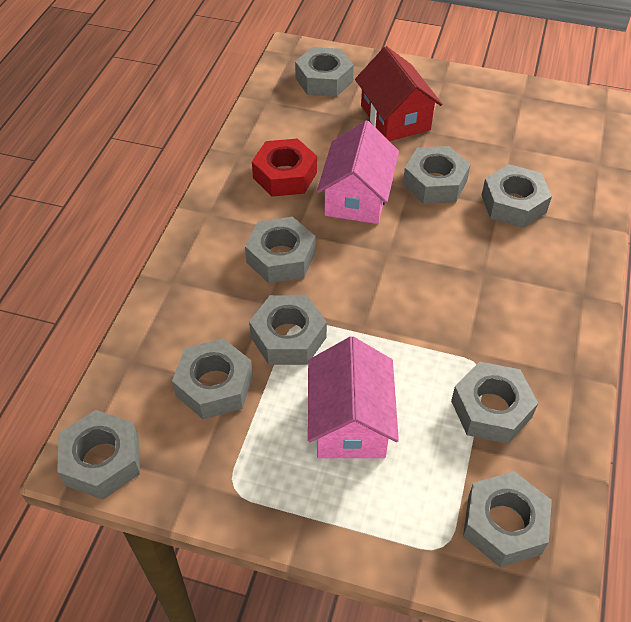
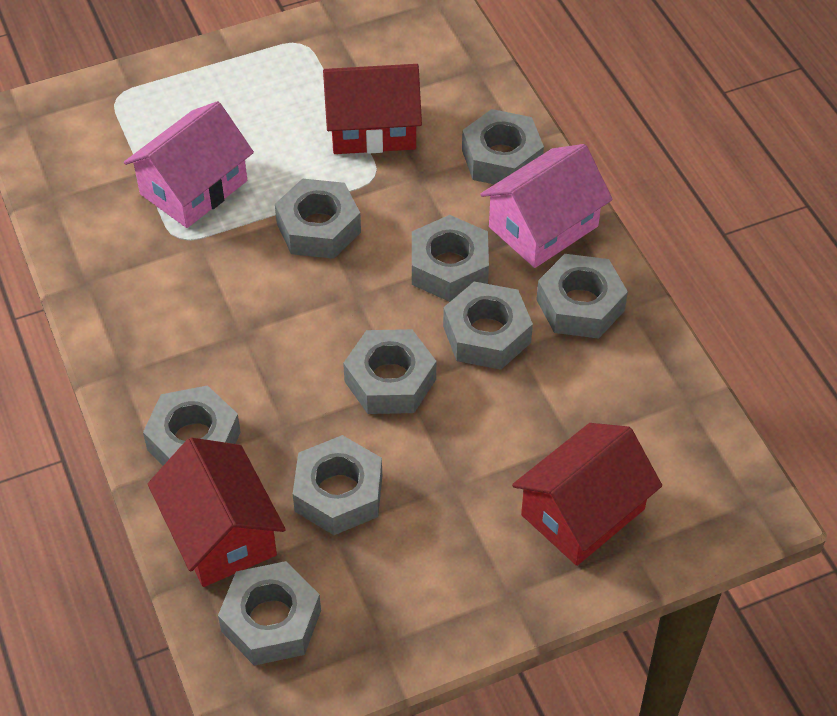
red house: 1 -> 3
red nut: 1 -> 0

